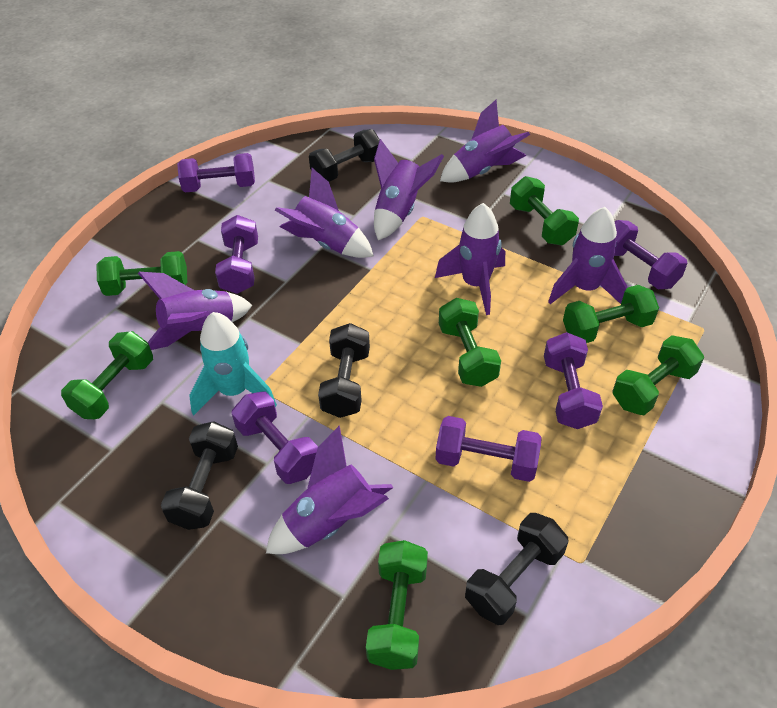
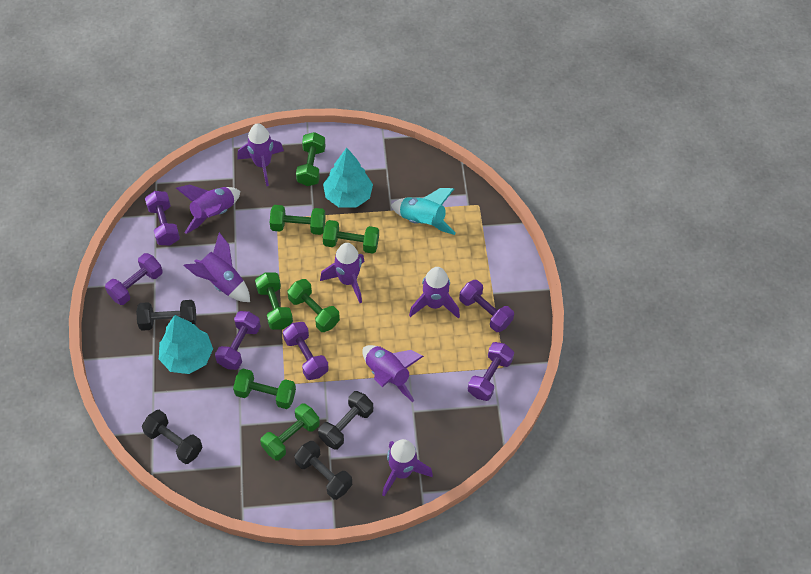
turquoise tree: 0 -> 2

